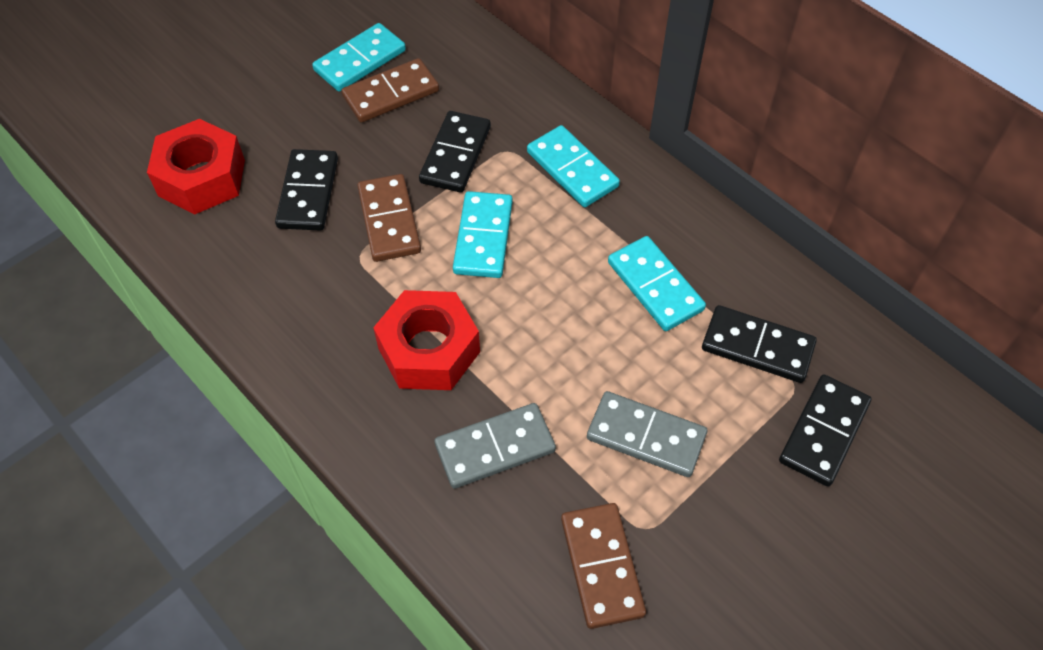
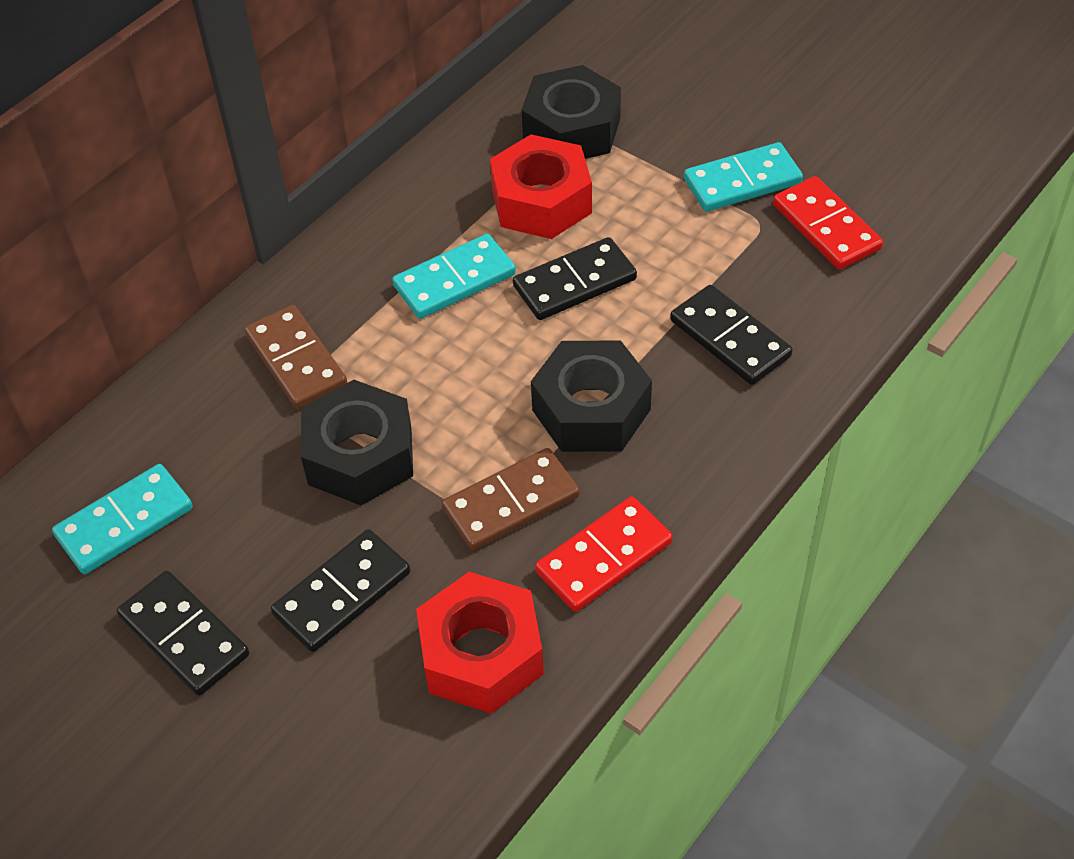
black nut: 0 -> 3
brown domino: 3 -> 2
grey domino: 2 -> 0
red domino: 0 -> 2
turquoise domino: 4 -> 3

